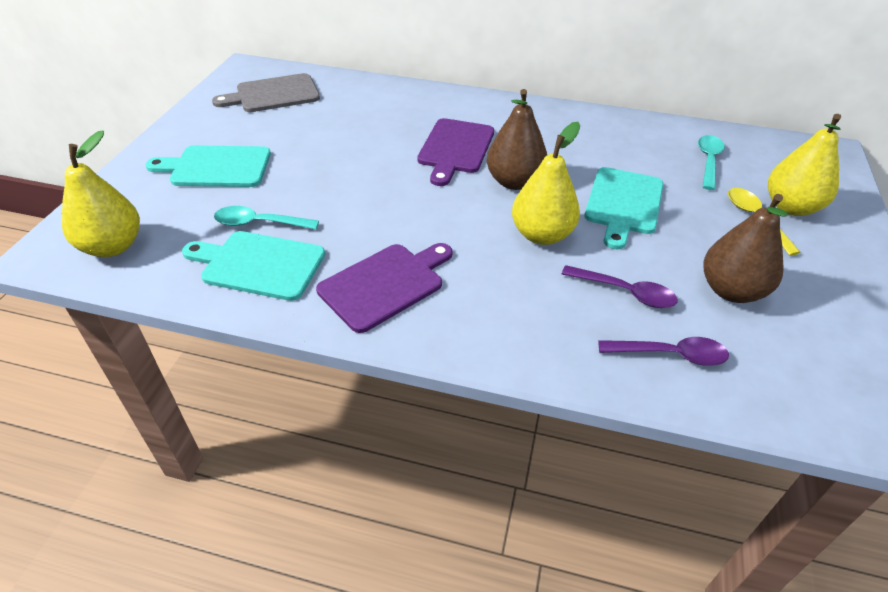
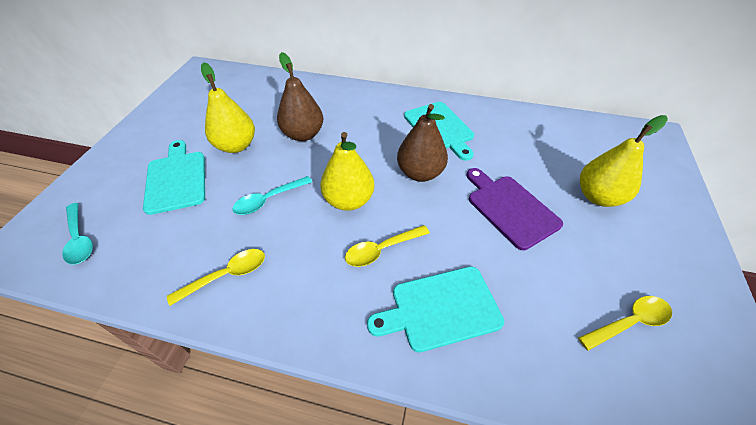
grey cutting board: 1 -> 0
purple cutting board: 2 -> 1
purple spoon: 2 -> 0
yellow spoon: 1 -> 3

